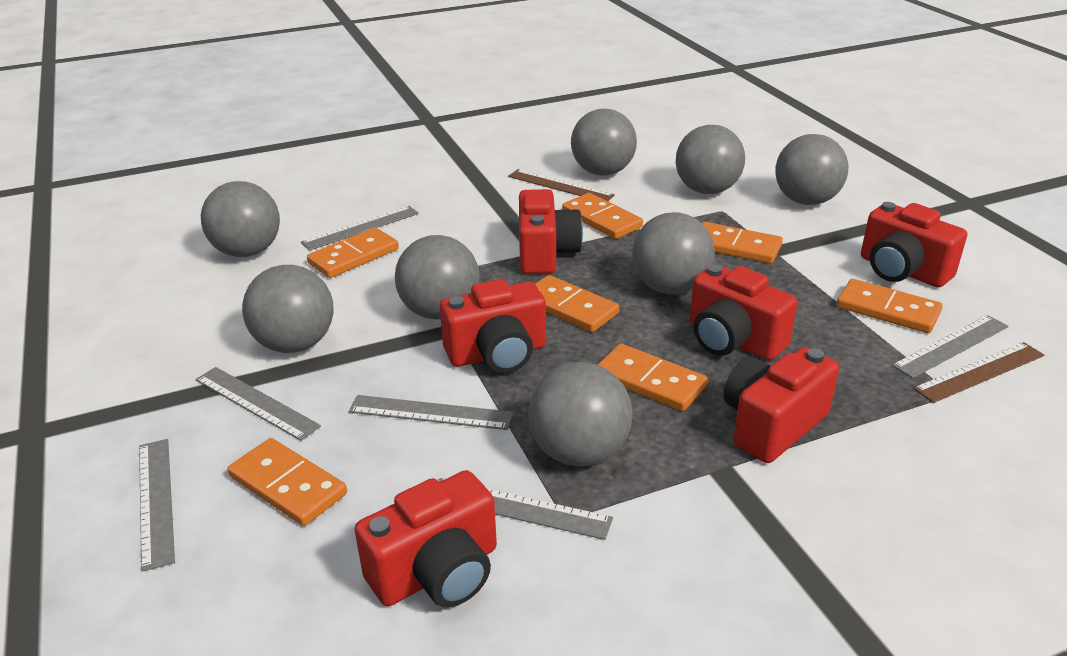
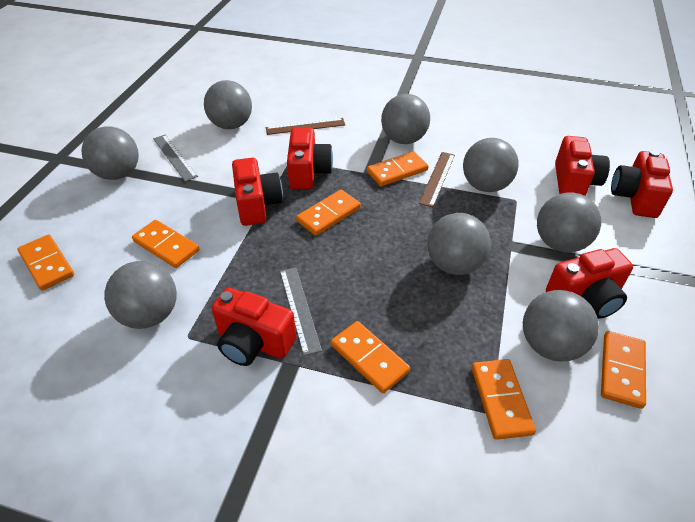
grey ruler: 6 -> 2

